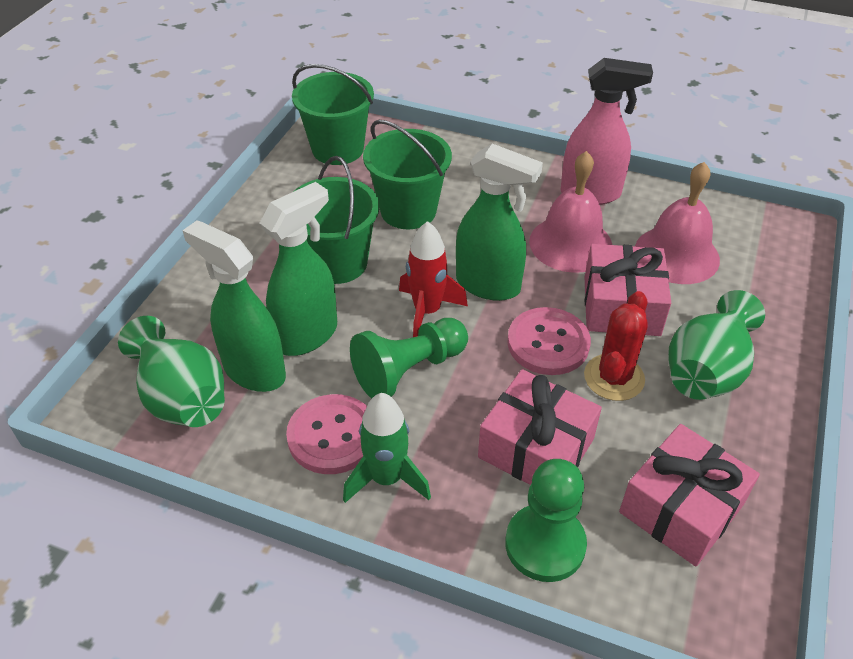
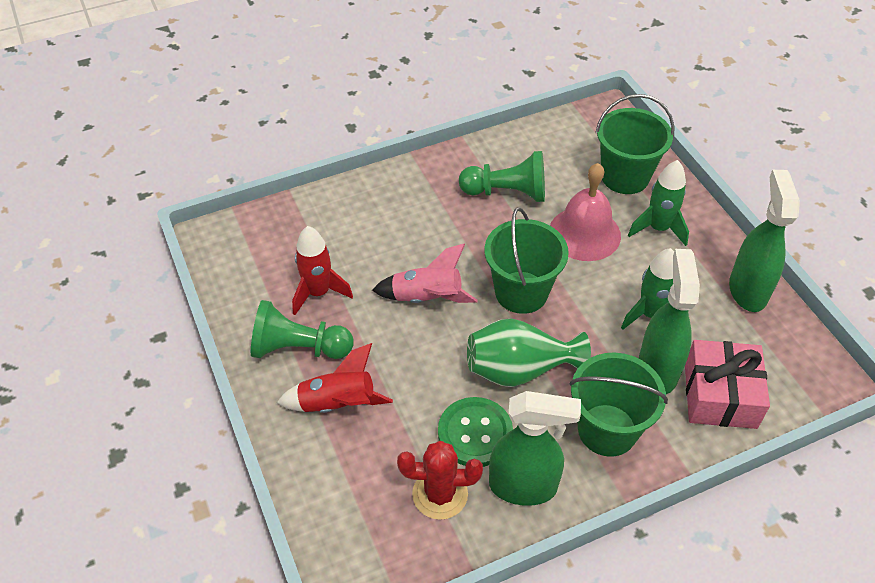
green button: 0 -> 1
green rocket: 1 -> 2
green vase: 2 -> 1
pink bell: 2 -> 1
pink button: 2 -> 0
pink gift: 3 -> 1
pink rocket: 0 -> 1
pink spray bottle: 1 -> 0
red rocket: 1 -> 2

